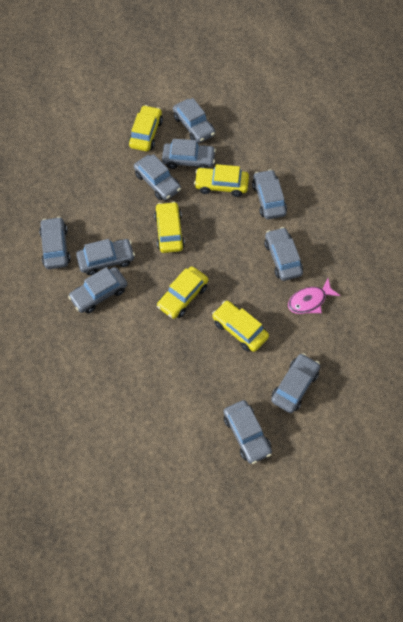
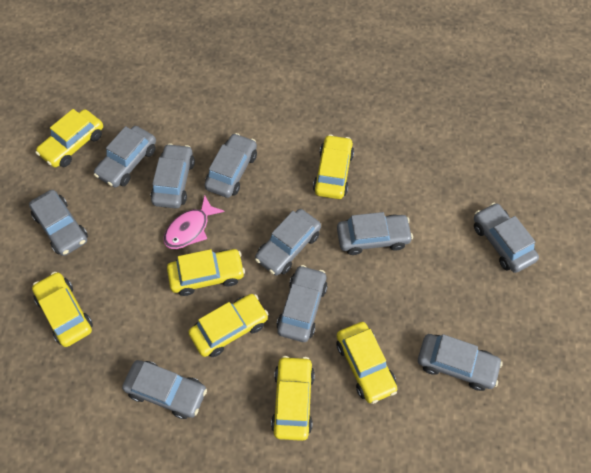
yellow car: 5 -> 7

